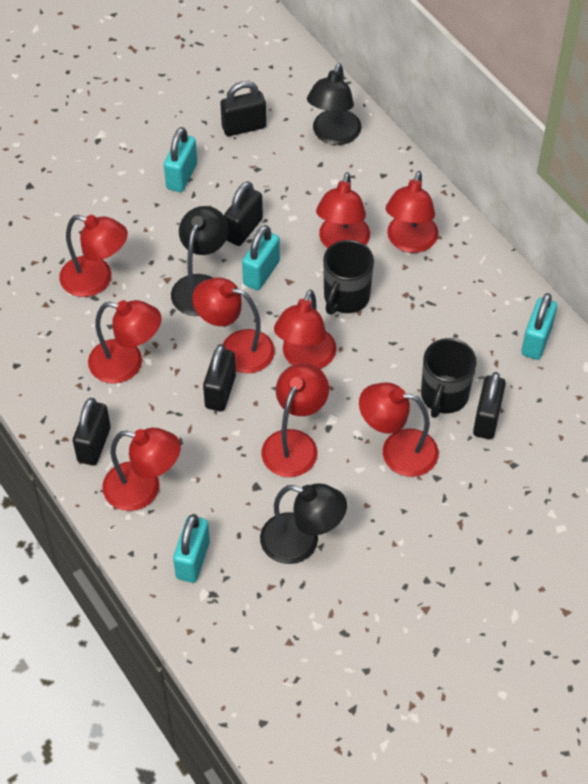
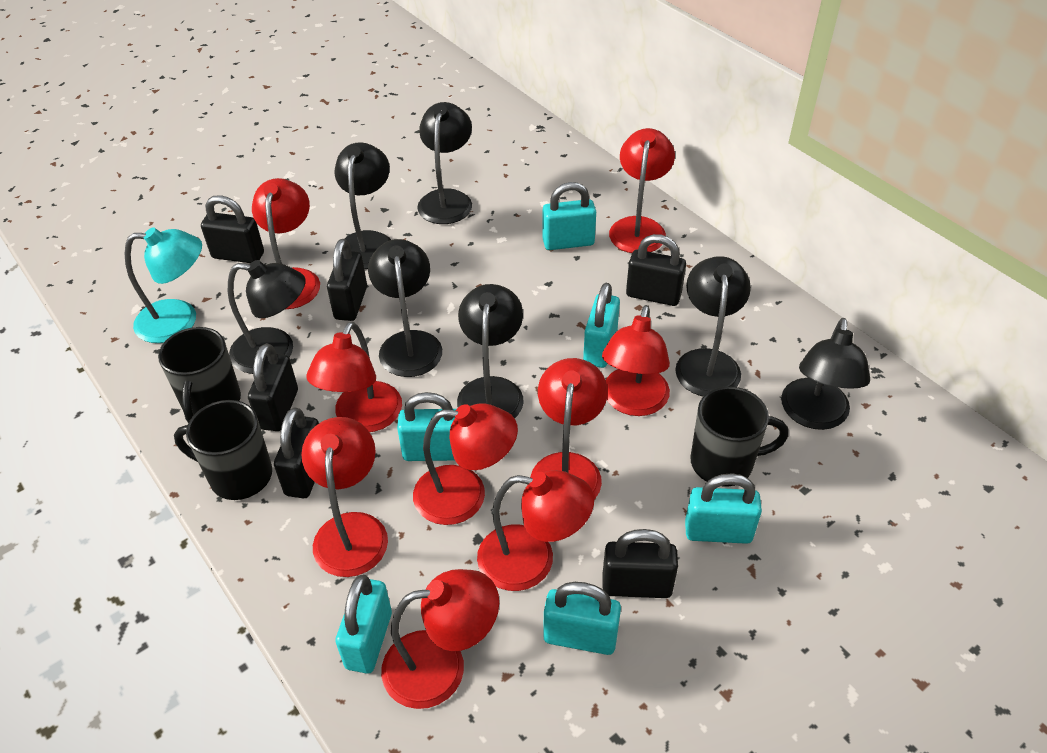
black lamp: 3 -> 7
black mug: 2 -> 3
black padlock: 5 -> 6
turquoise lamp: 0 -> 1
turquoise padlock: 4 -> 6

